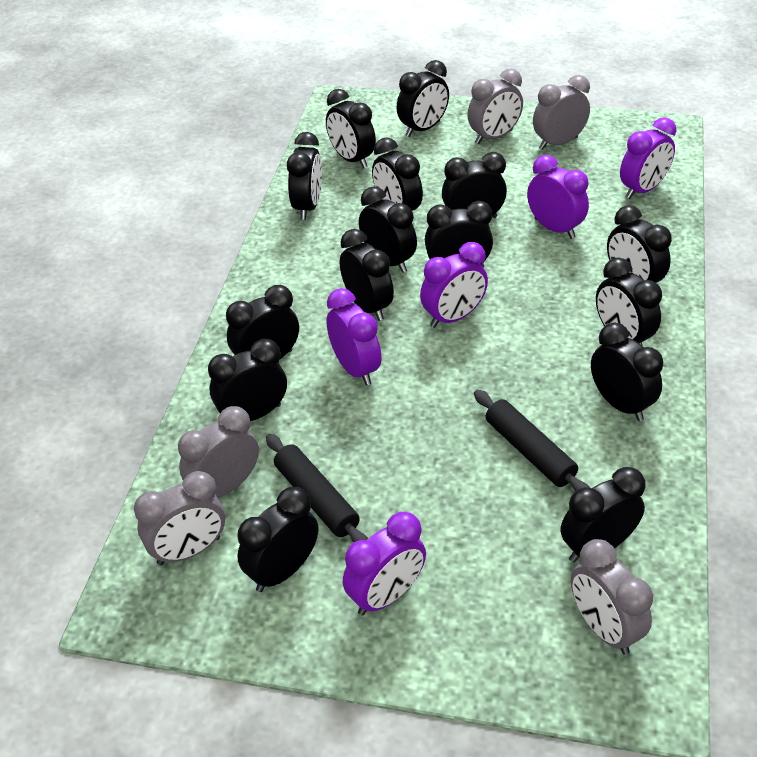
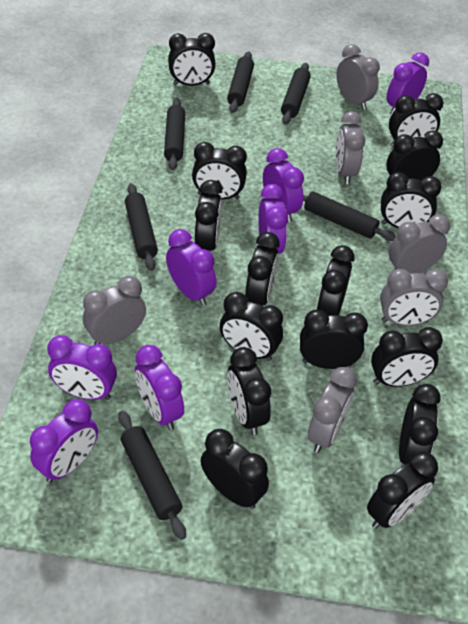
black rolling pin: 2 -> 6
grey clock: 5 -> 6
purple clock: 5 -> 7

